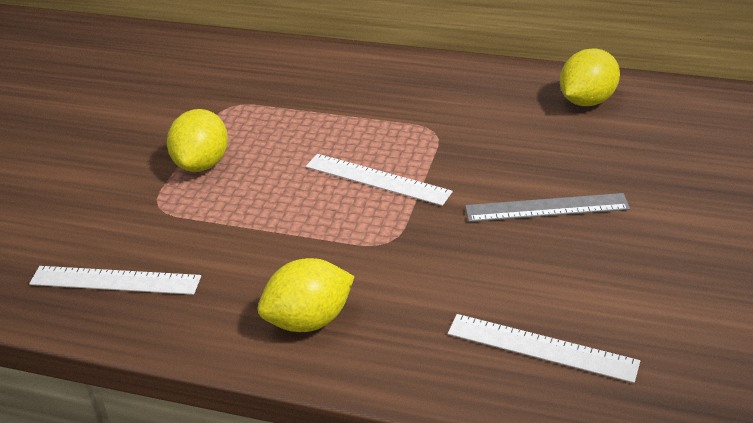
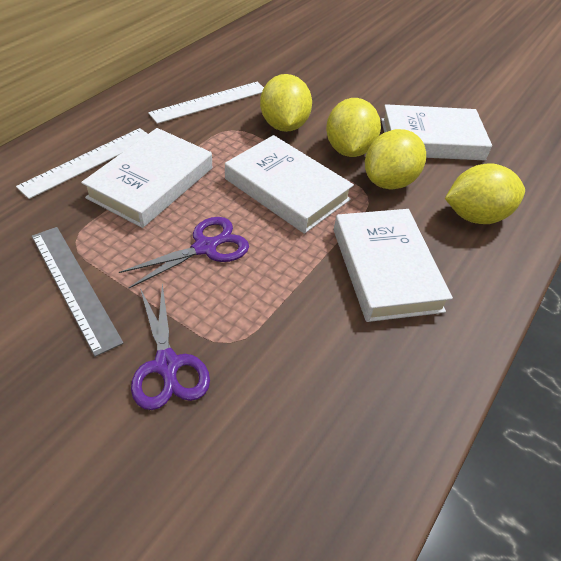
purple scissors: 0 -> 2
white book: 0 -> 4
white ruler: 3 -> 2
yellow lemon: 3 -> 4

